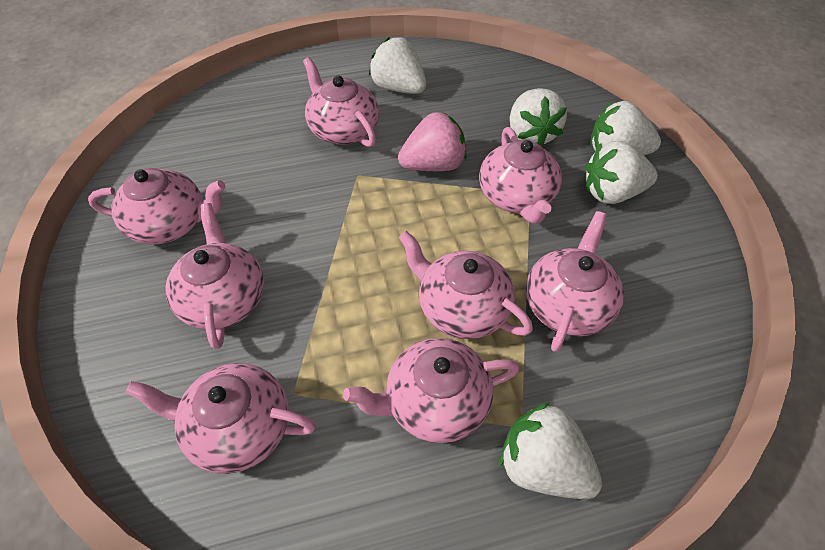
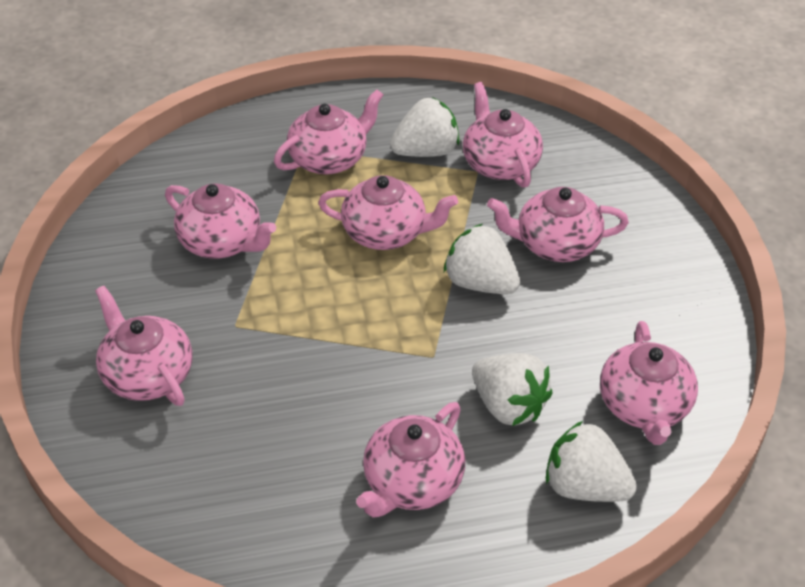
pink strawberry: 1 -> 0
white strawberry: 5 -> 4

